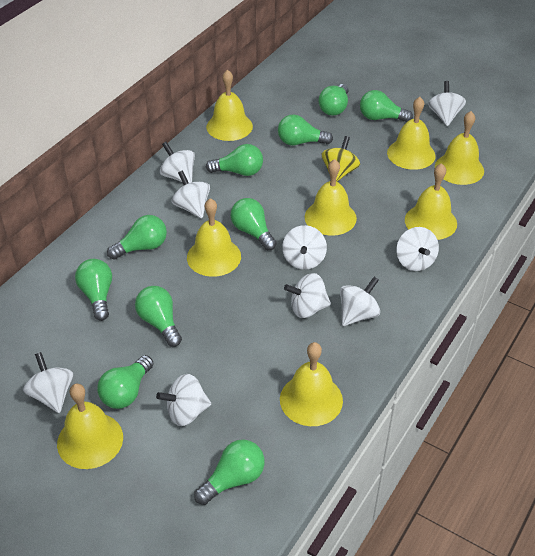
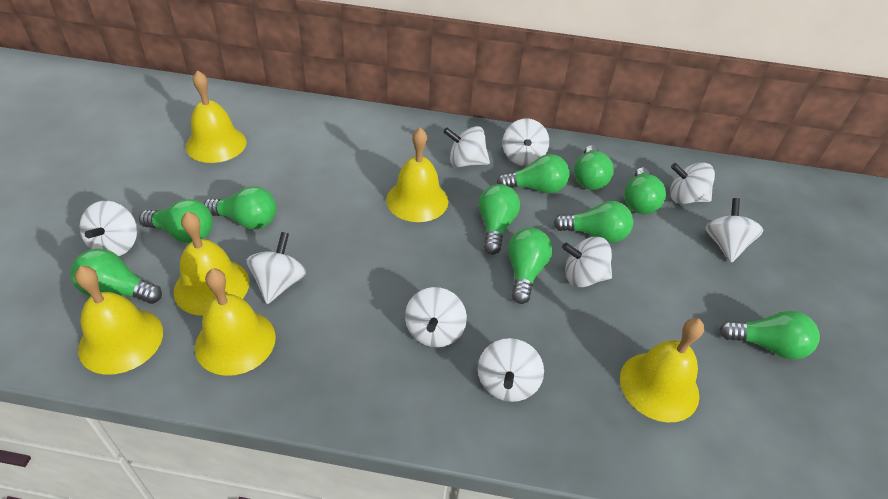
yellow bell: 8 -> 6
yellow spinning top: 1 -> 0

